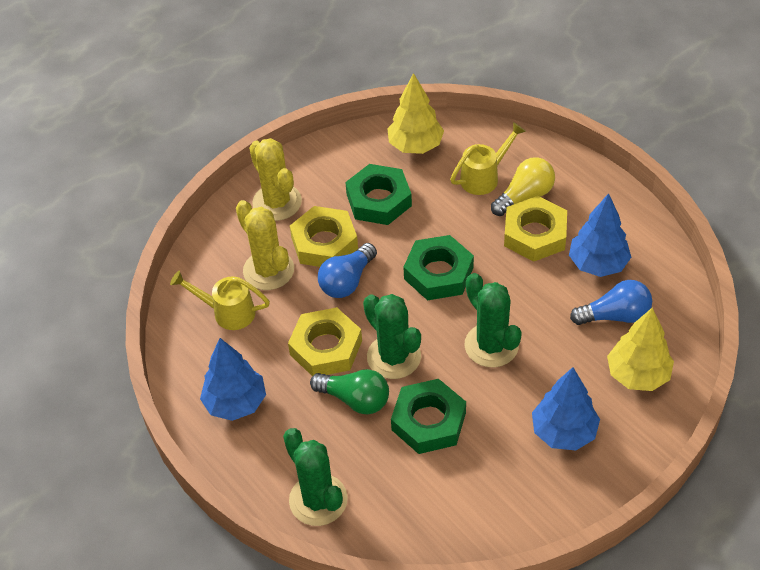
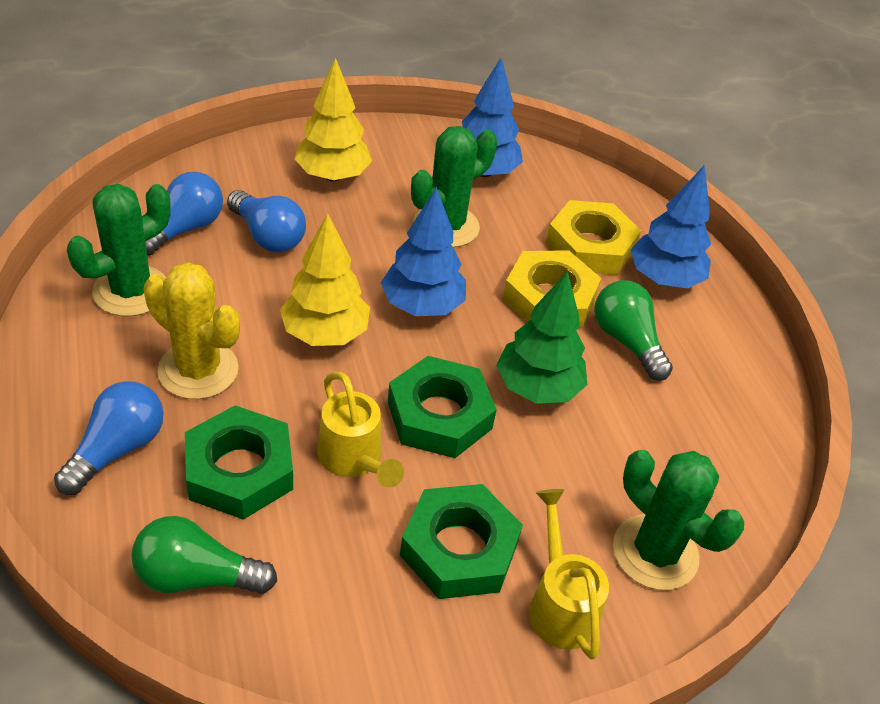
blue light bulb: 2 -> 3
green light bulb: 1 -> 2
green tree: 0 -> 1
yellow cactus: 2 -> 1
yellow light bulb: 1 -> 0
yellow nut: 3 -> 2

